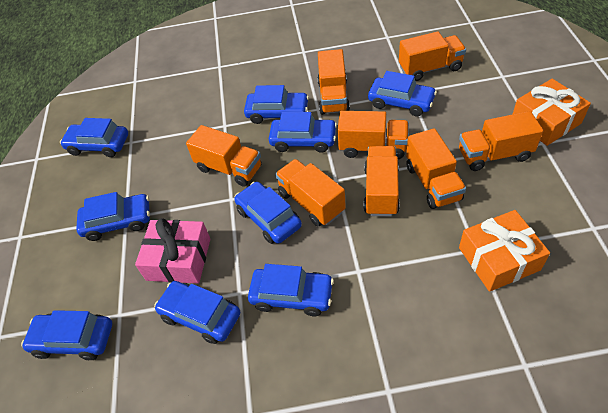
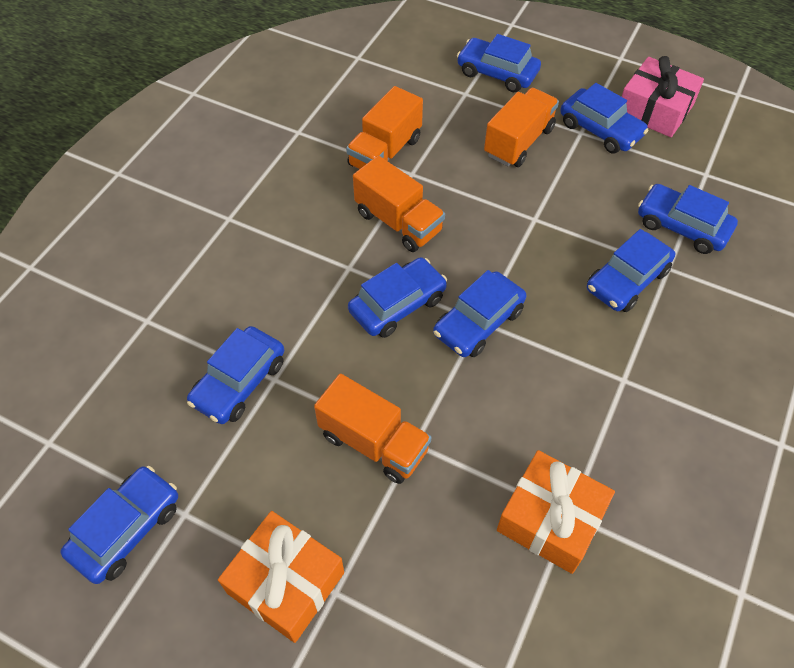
blue car: 9 -> 8
orange truck: 8 -> 4

